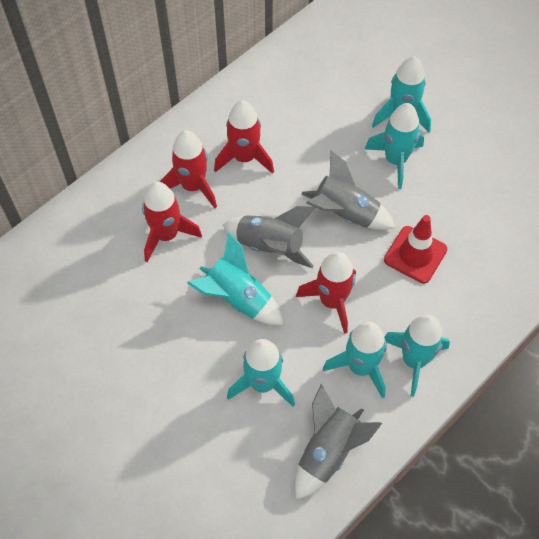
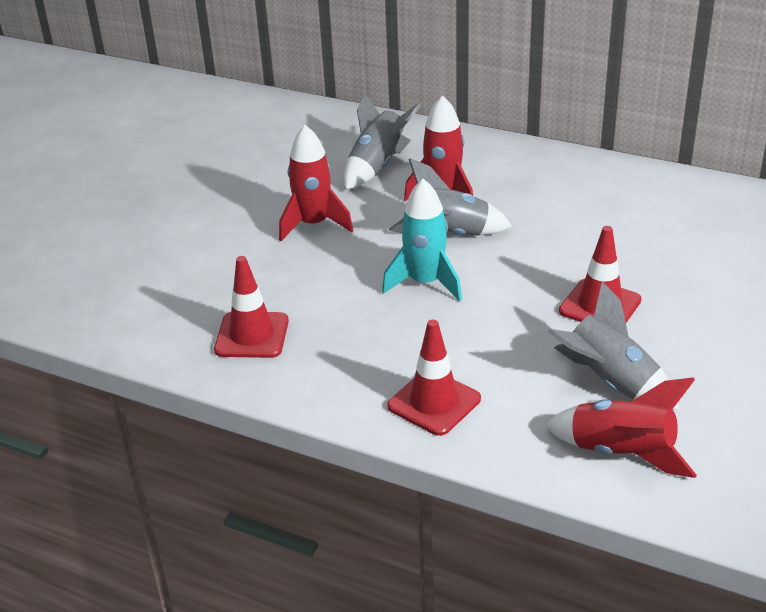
red rocket: 4 -> 3
red traffic cone: 1 -> 3
turquoise rocket: 6 -> 1

